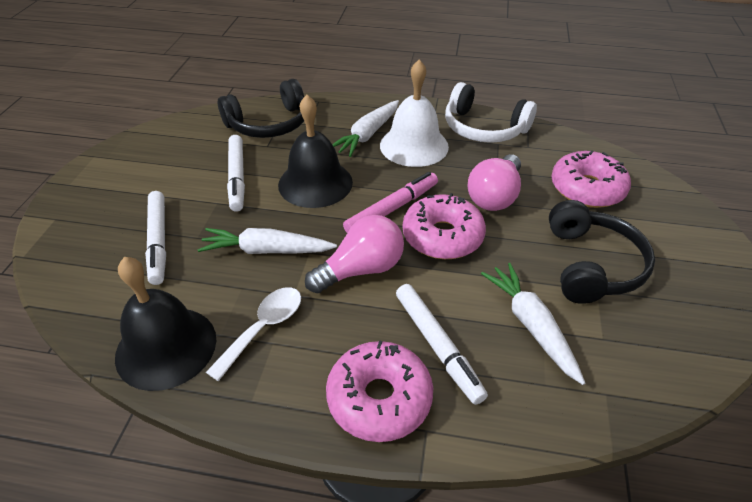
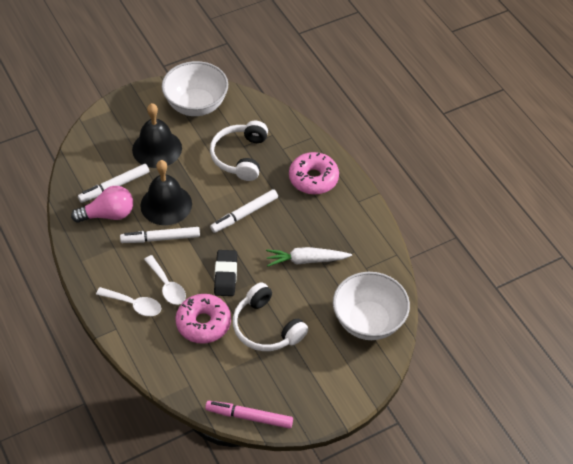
black eraser: 0 -> 1
black headphones: 2 -> 0
pink donut: 3 -> 2
pink light bulb: 2 -> 1
white bell: 1 -> 0
white bowl: 0 -> 2
white carrot: 3 -> 1
white headphones: 1 -> 2
white spoon: 1 -> 2

